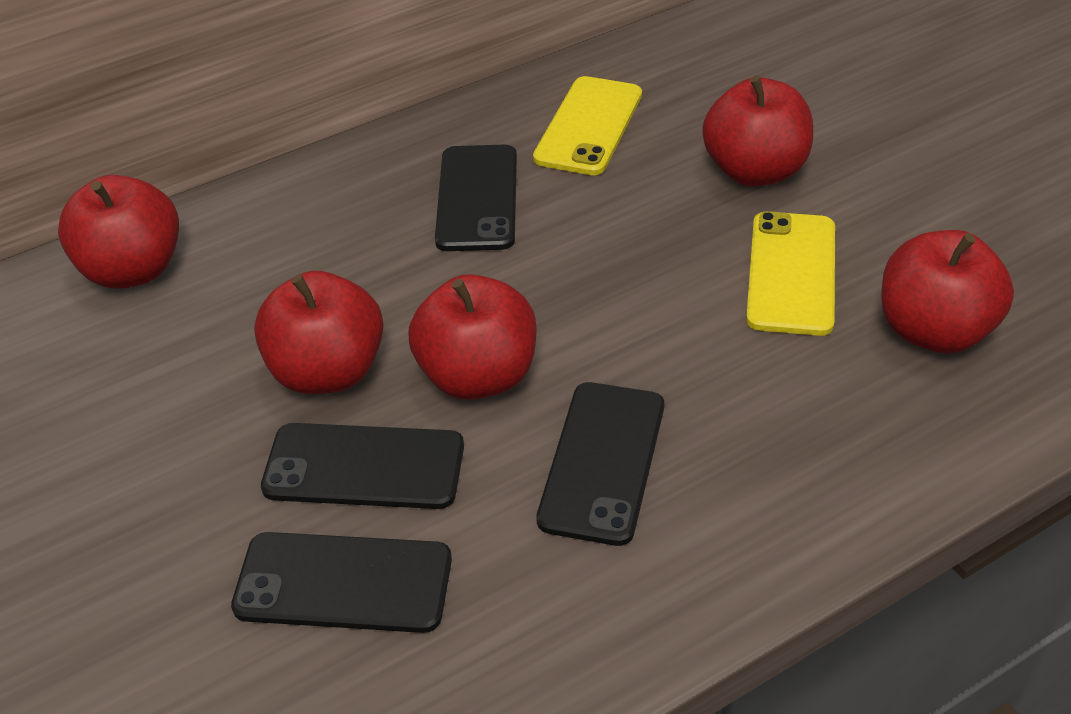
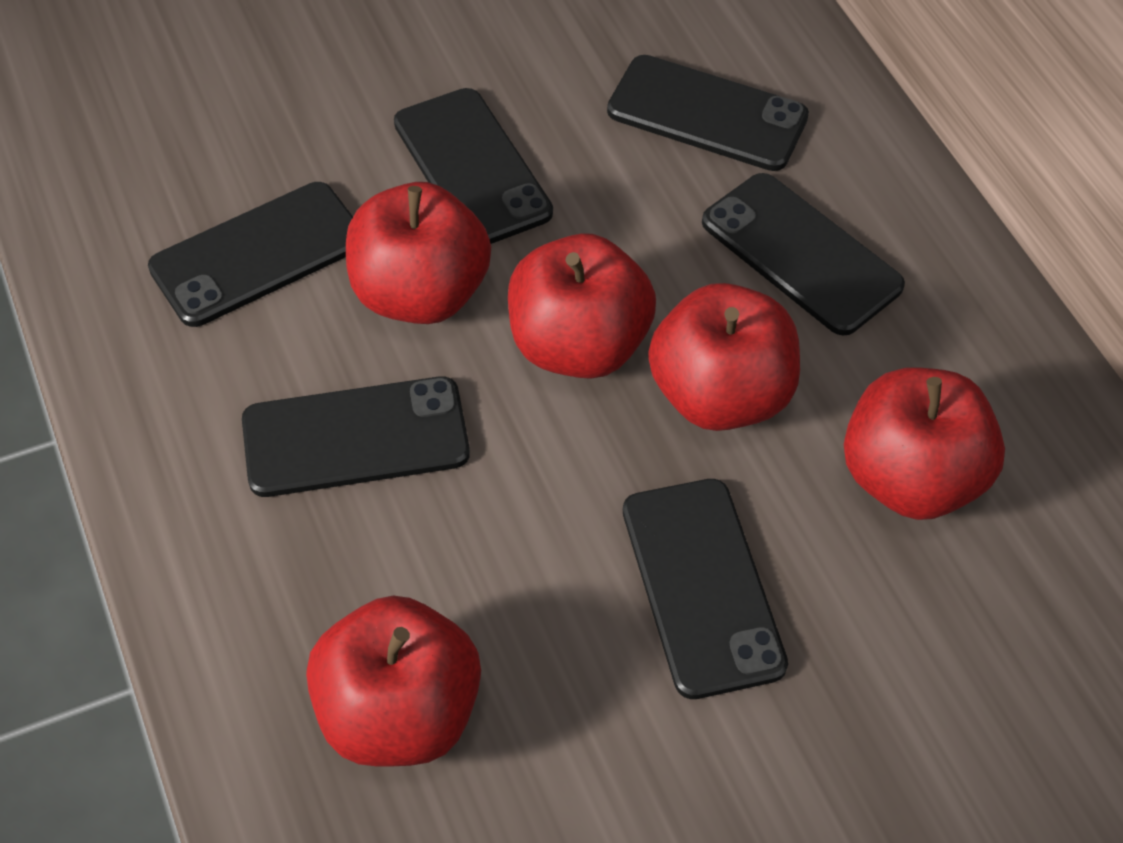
black phone: 4 -> 6
yellow phone: 2 -> 0

